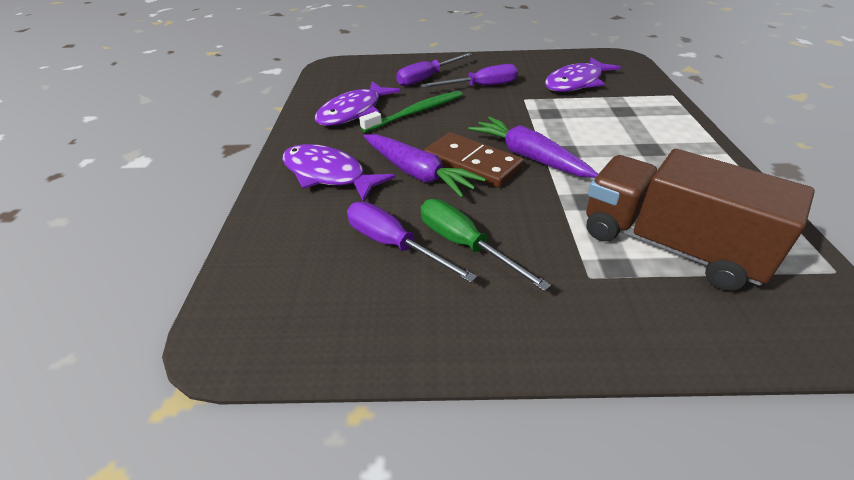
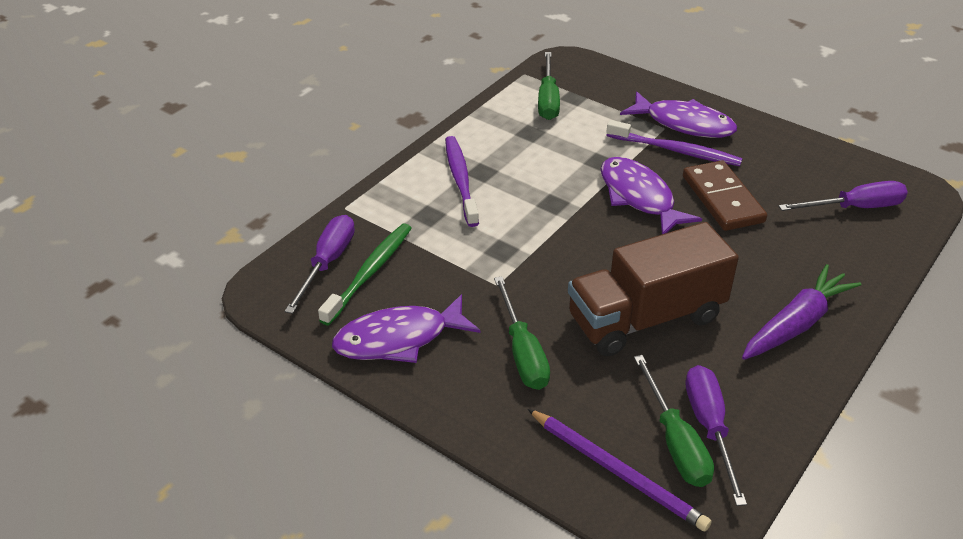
green screwdriver: 1 -> 3
purple carrot: 2 -> 1
purple pencil: 0 -> 1
purple toothbrush: 0 -> 2

